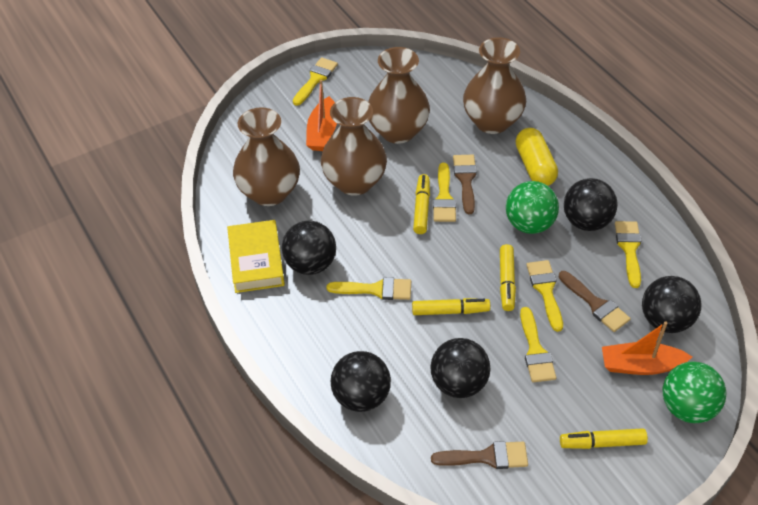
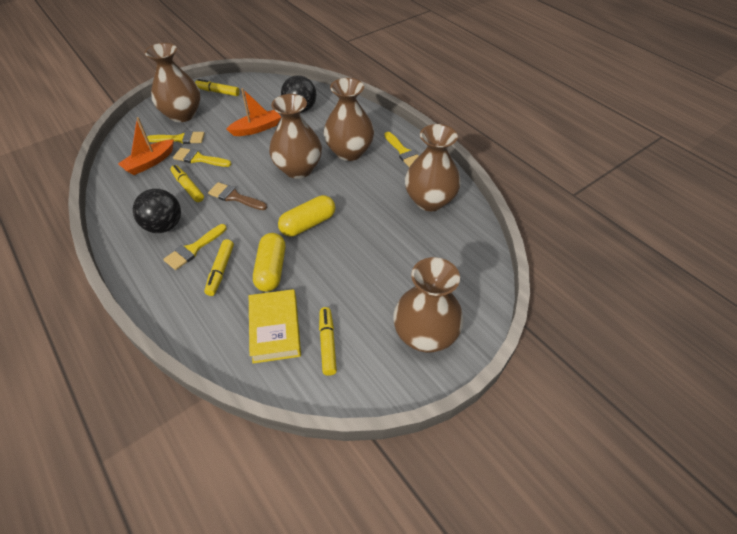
black ball: 5 -> 2
brown brush: 3 -> 1
brown vase: 4 -> 5
green ball: 2 -> 0
yellow brush: 6 -> 4
yellow capsule: 1 -> 2

